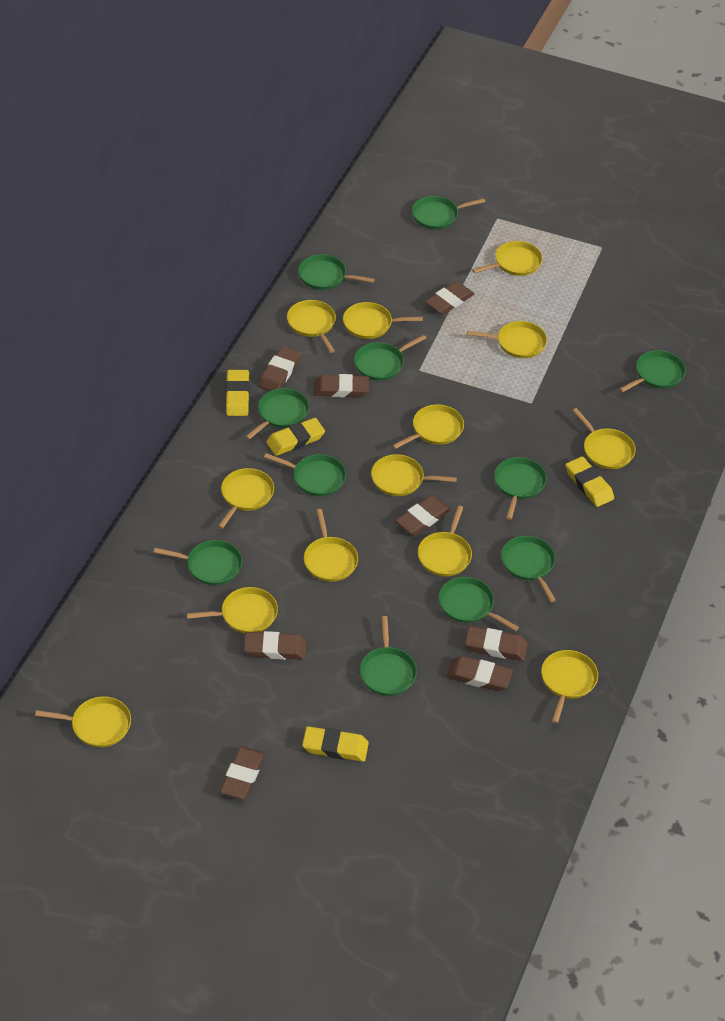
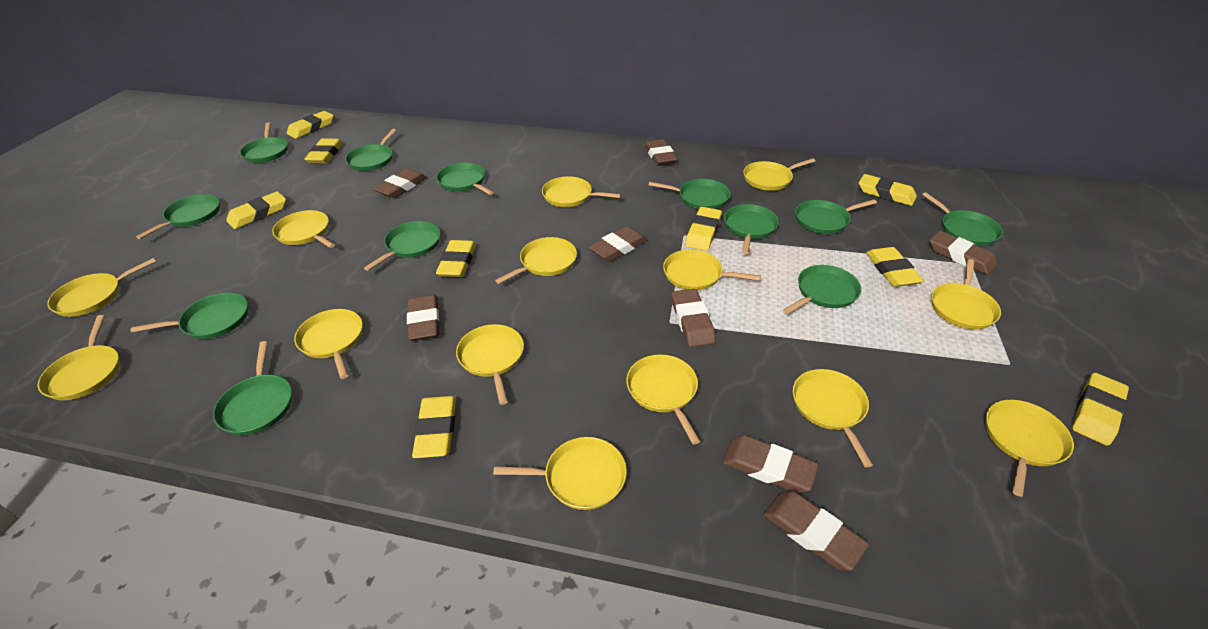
green pan: 11 -> 12
yellow eraser: 4 -> 9
yellow pan: 13 -> 14

